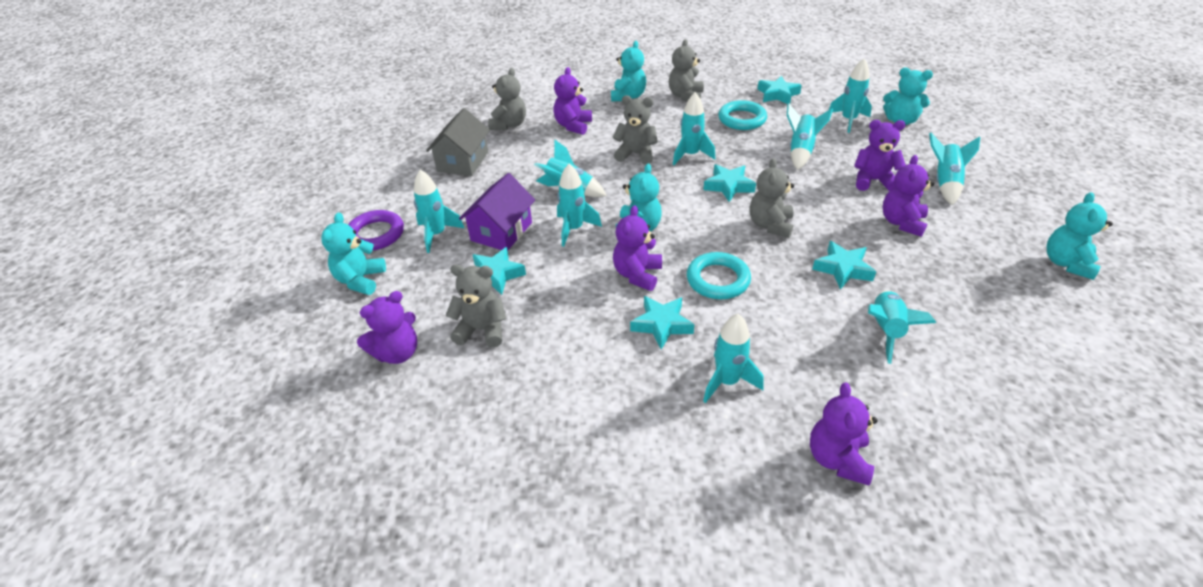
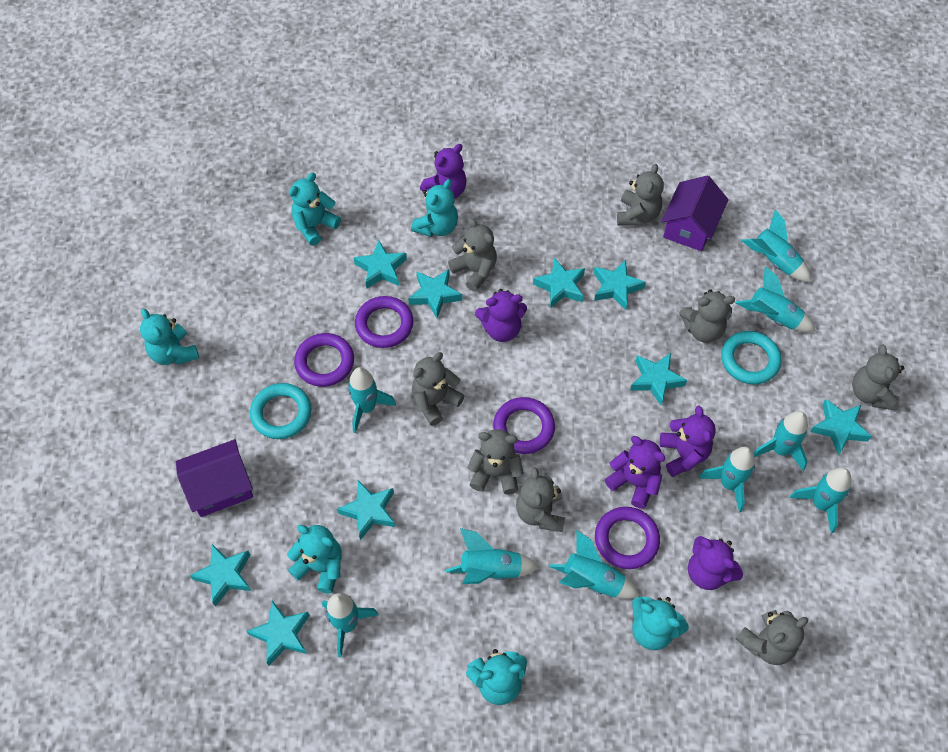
grey house: 1 -> 0
grey teddy bear: 5 -> 8
purple house: 1 -> 2
purple ring: 1 -> 4
purple teddy bear: 6 -> 5
turquoise star: 5 -> 9
turquoise teddy bear: 5 -> 6

